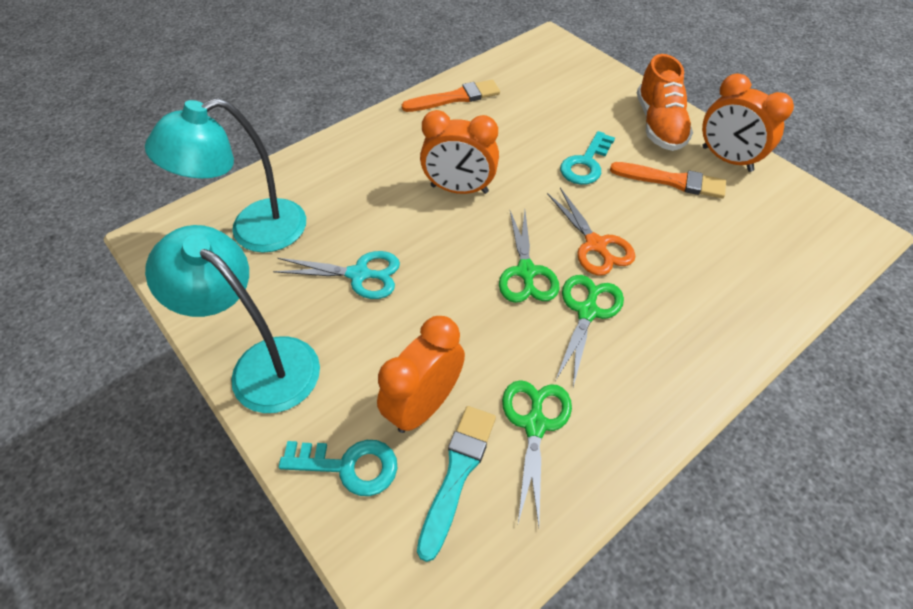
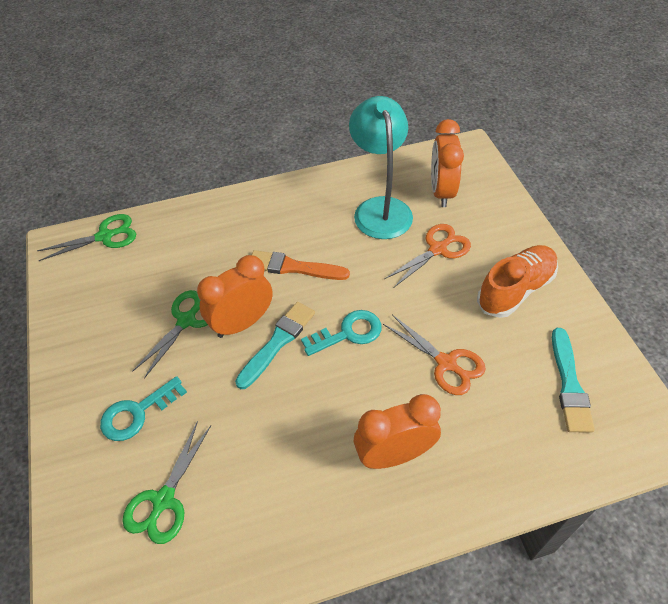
orange brush: 2 -> 1
orange scissors: 1 -> 2
turquoise brush: 1 -> 2
turquoise lamp: 2 -> 1
turquoise scissors: 1 -> 0

